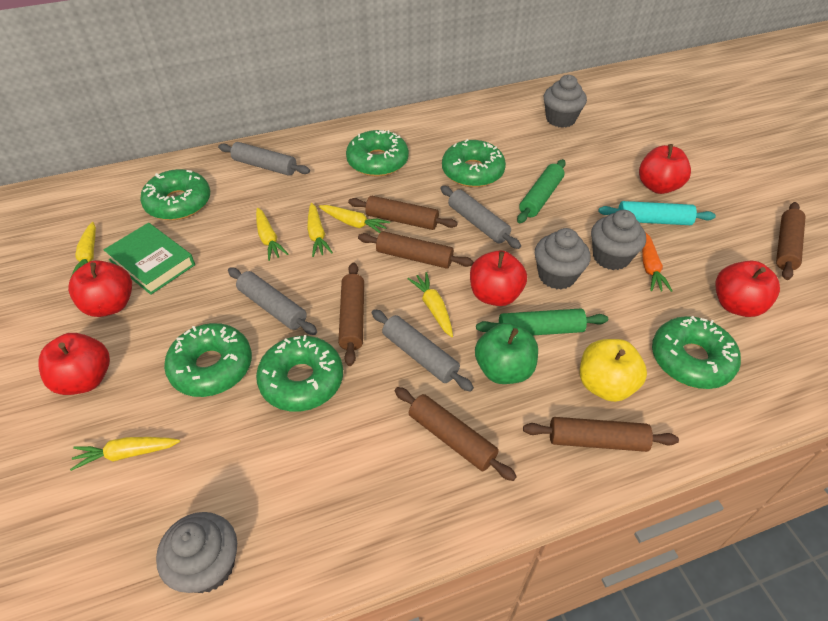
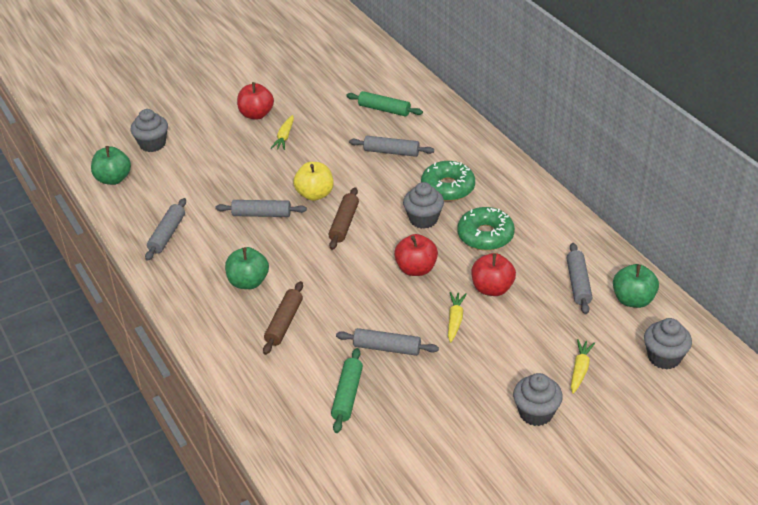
brown rolling pin: 6 -> 2
green apple: 1 -> 3
green book: 1 -> 0
green donut: 6 -> 2
grey rolling pin: 4 -> 5
orange carrot: 1 -> 0
red apple: 5 -> 3
turquoise rolling pin: 1 -> 0
yellow carrot: 6 -> 3

